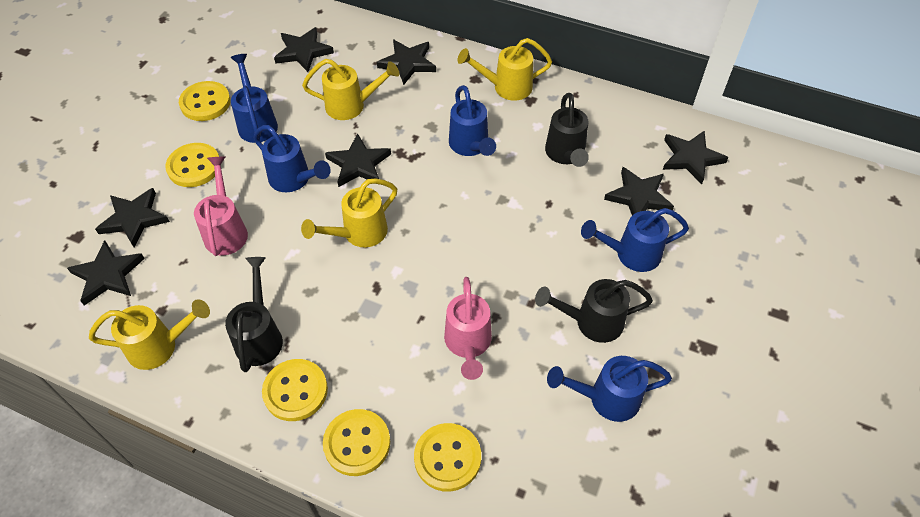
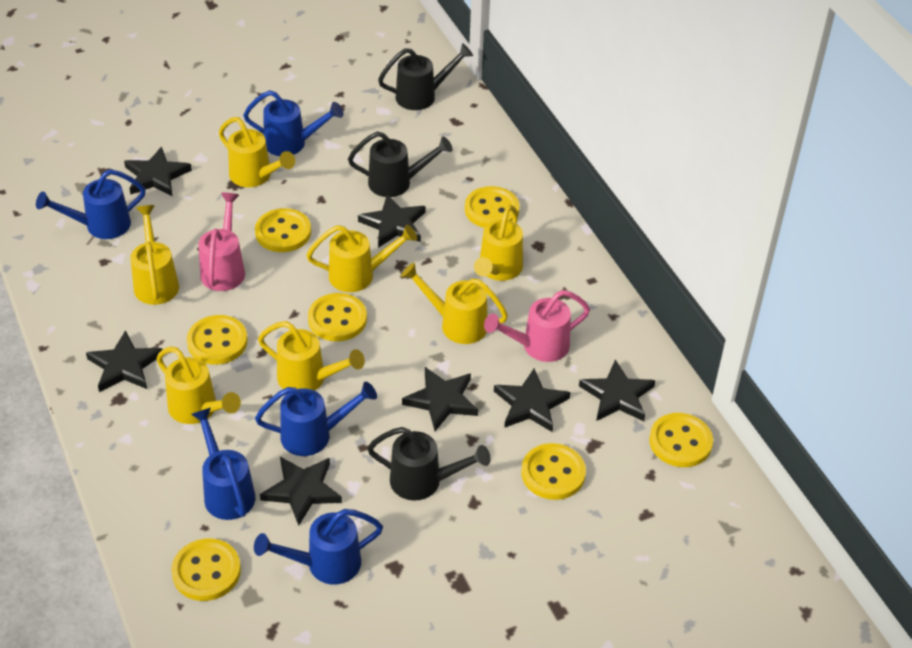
yellow button: 5 -> 7
yellow watering can: 4 -> 7

